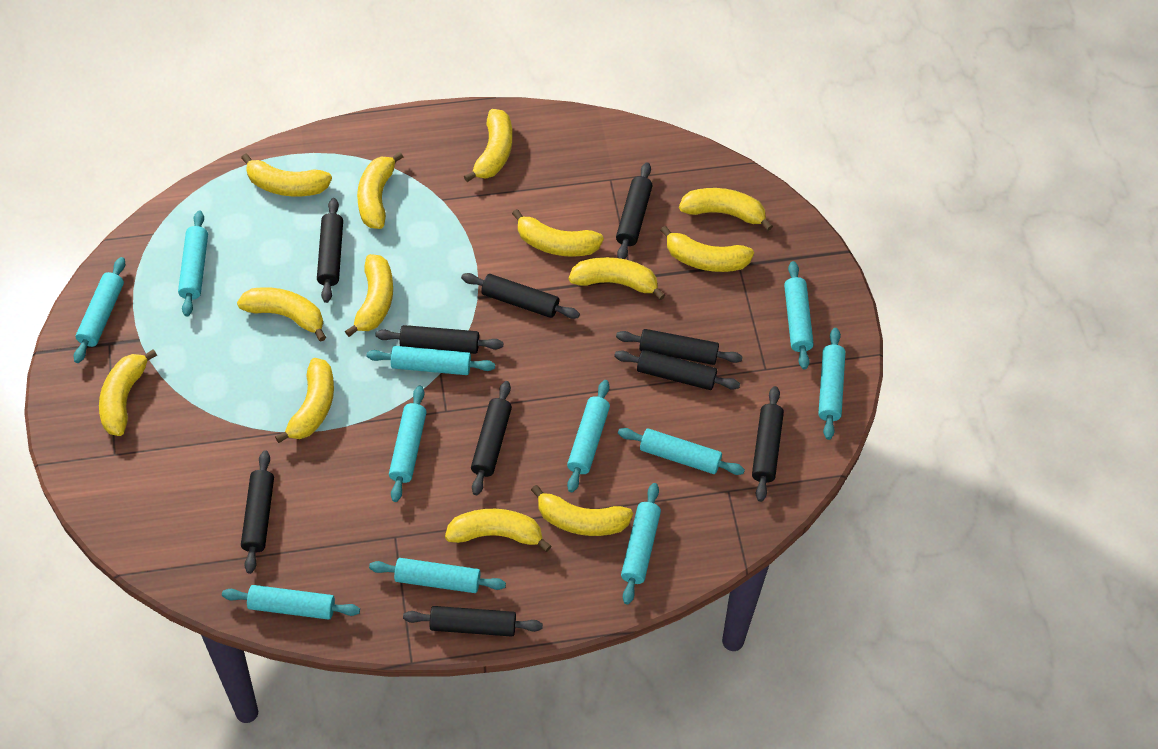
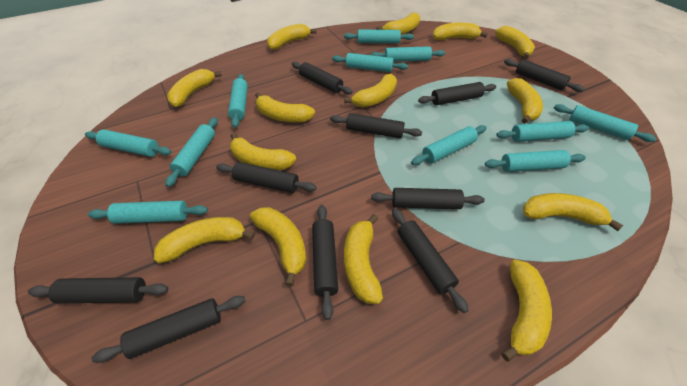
yellow banana: 13 -> 14

